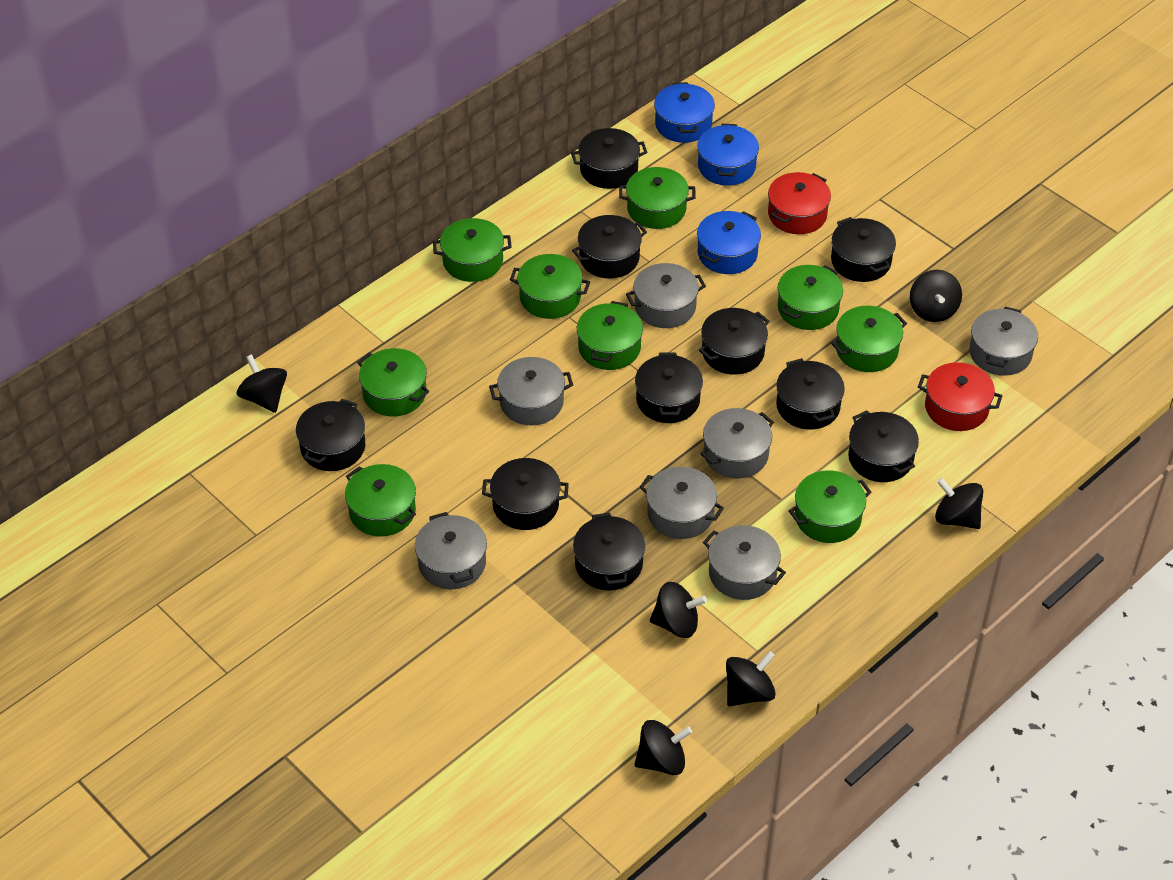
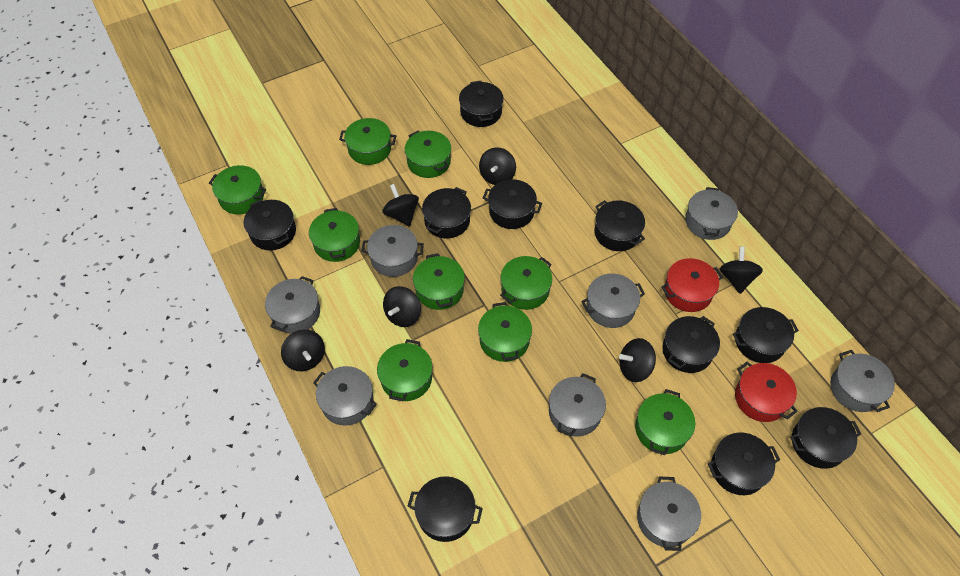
blue pot: 3 -> 0
grey pot: 7 -> 8

